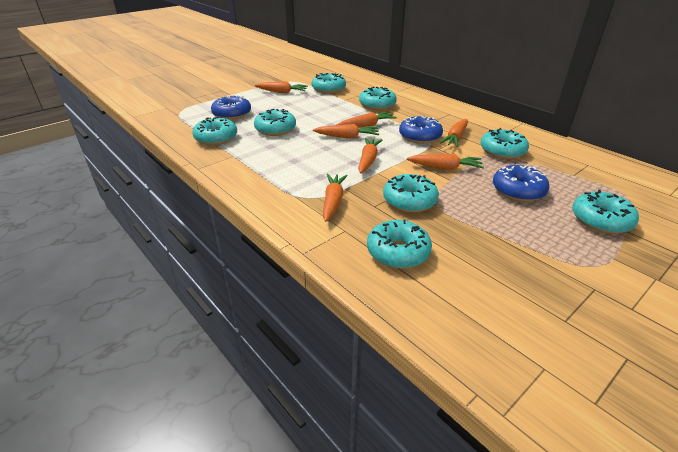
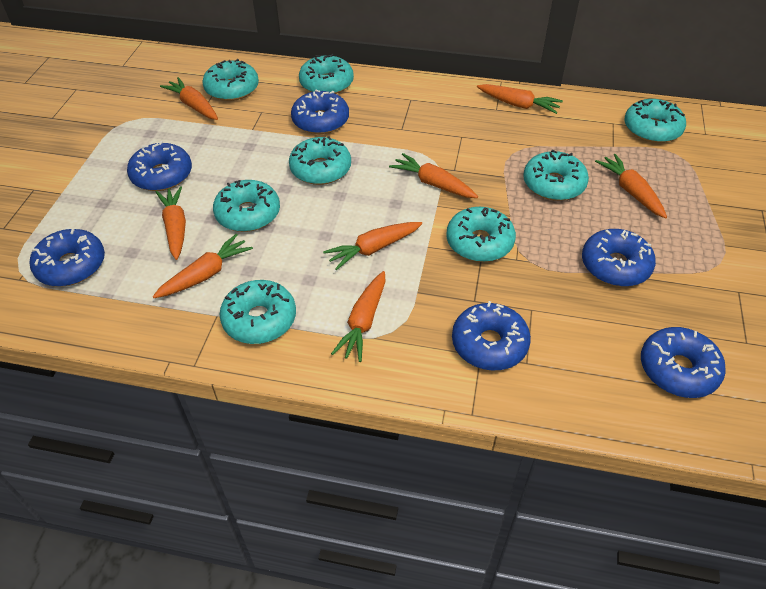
blue donut: 3 -> 6
orange carrot: 7 -> 8

